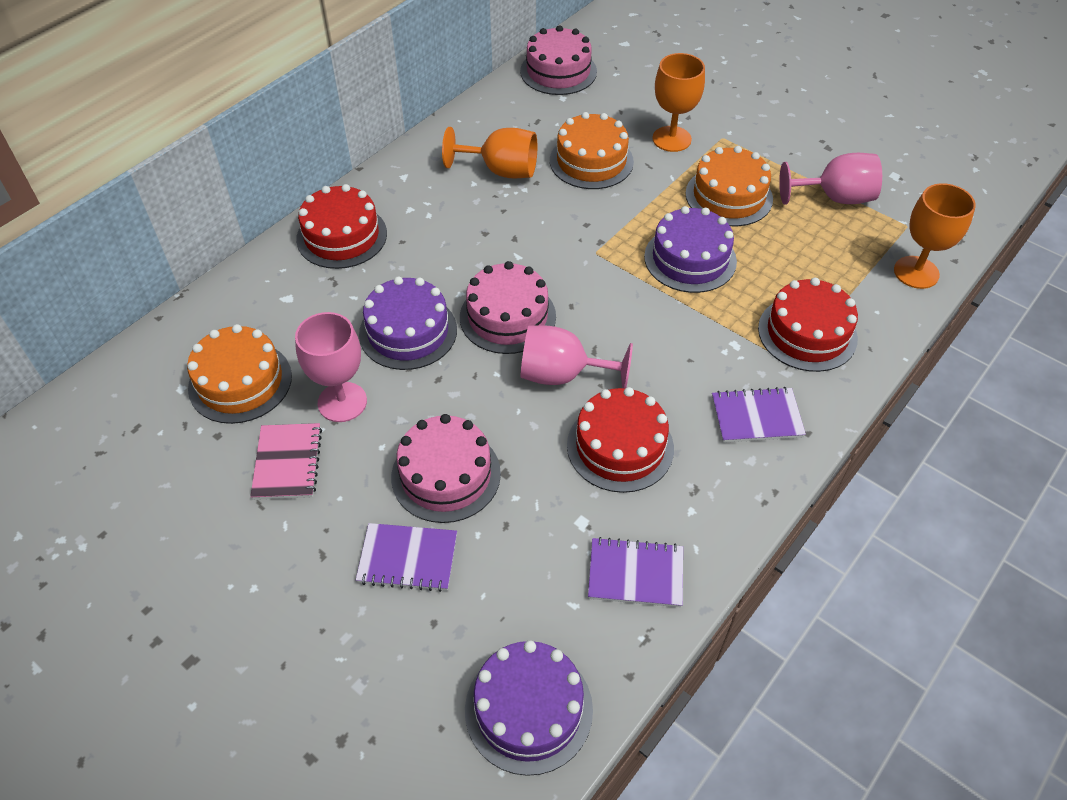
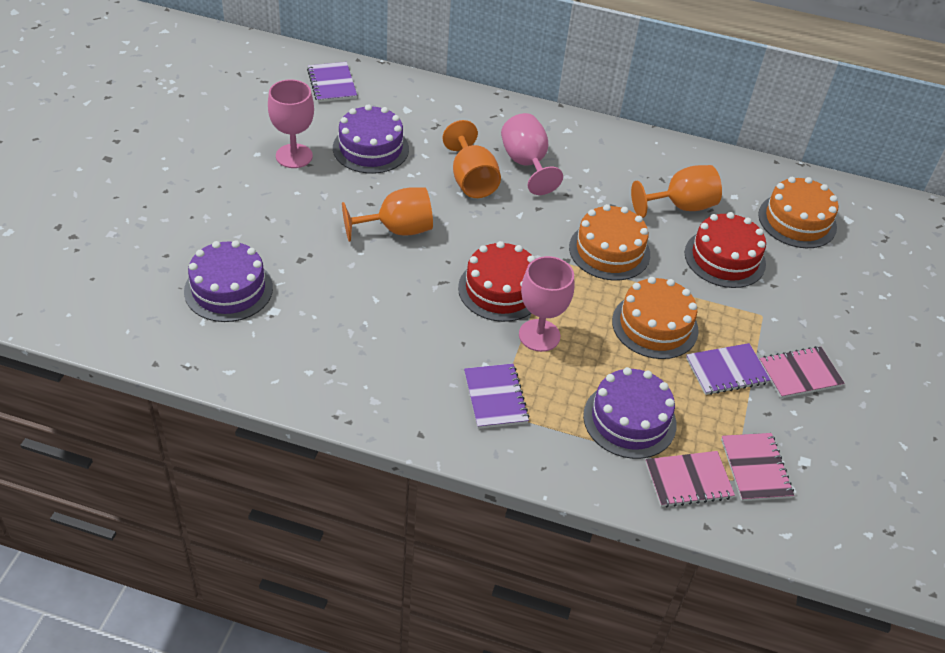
pink cake: 3 -> 0
pink notebook: 1 -> 3
red cake: 3 -> 2

